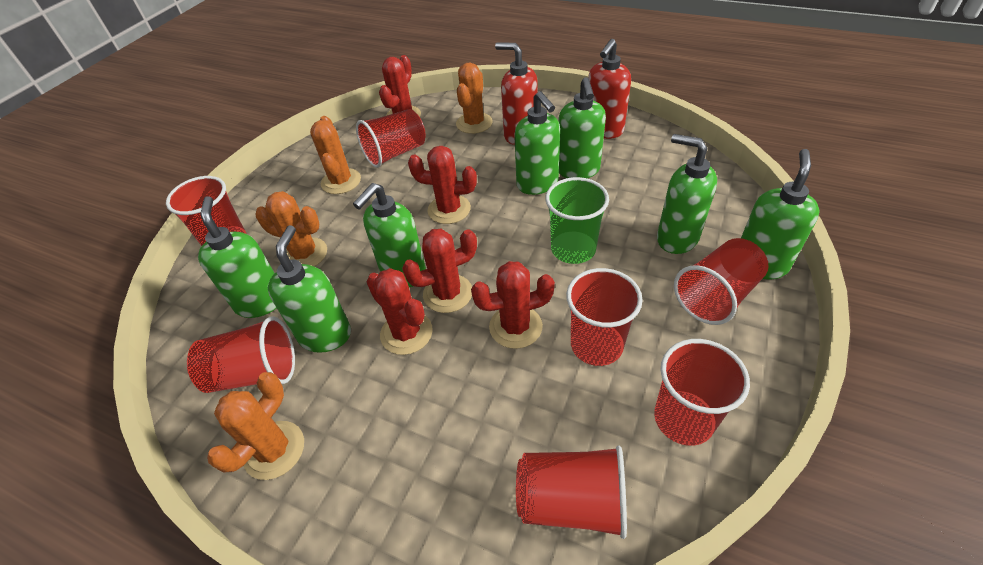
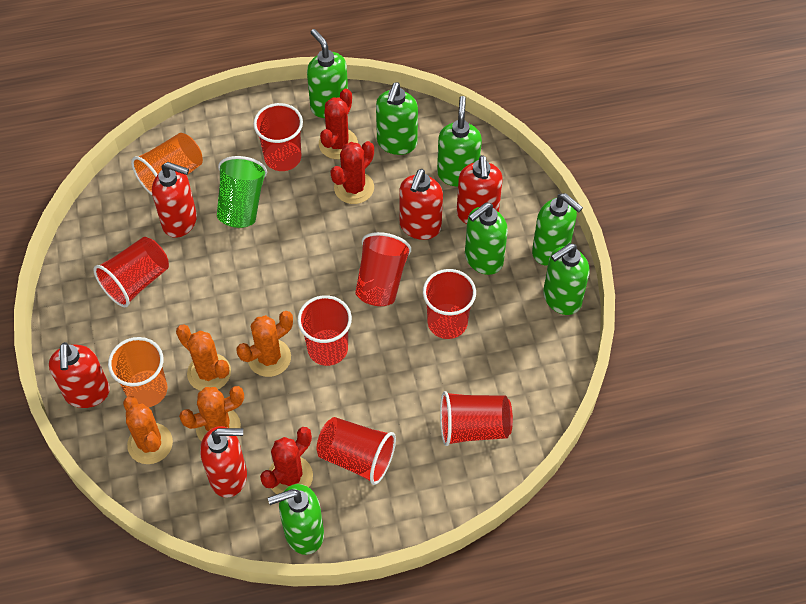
orange cup: 0 -> 2
red cactus: 5 -> 3
red soap dispenser: 2 -> 5

